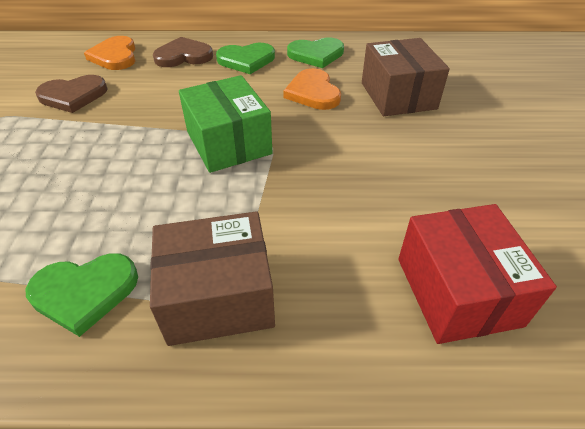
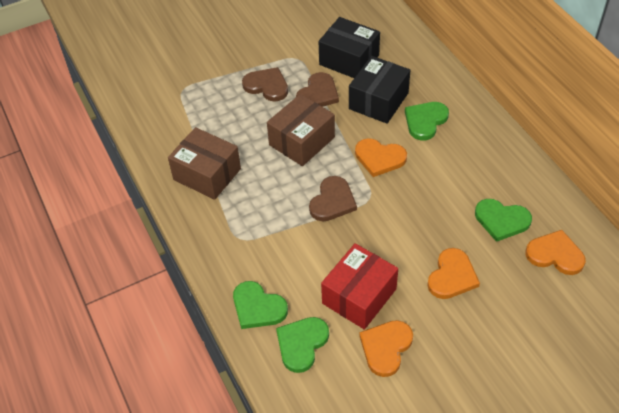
black box: 0 -> 2
brown heart: 2 -> 3
green box: 1 -> 0
green heart: 3 -> 4
orange heart: 2 -> 4

